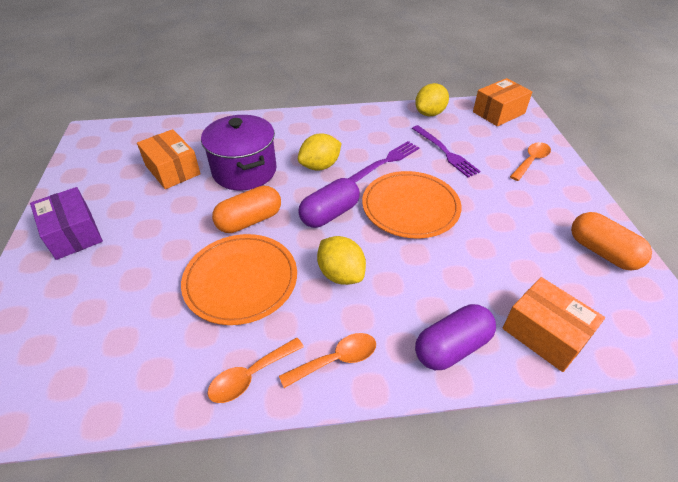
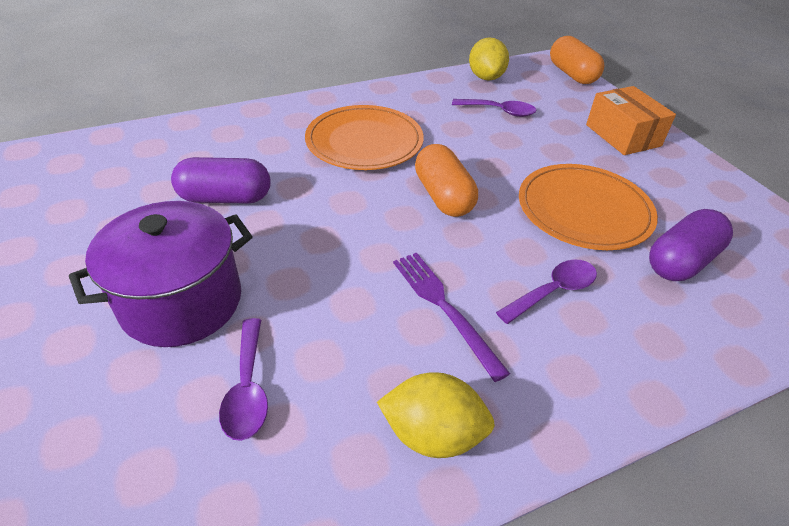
orange box: 3 -> 1
orange spoon: 3 -> 0
purple box: 1 -> 0
purple fork: 2 -> 1
purple spoon: 0 -> 3
yellow lemon: 3 -> 2

